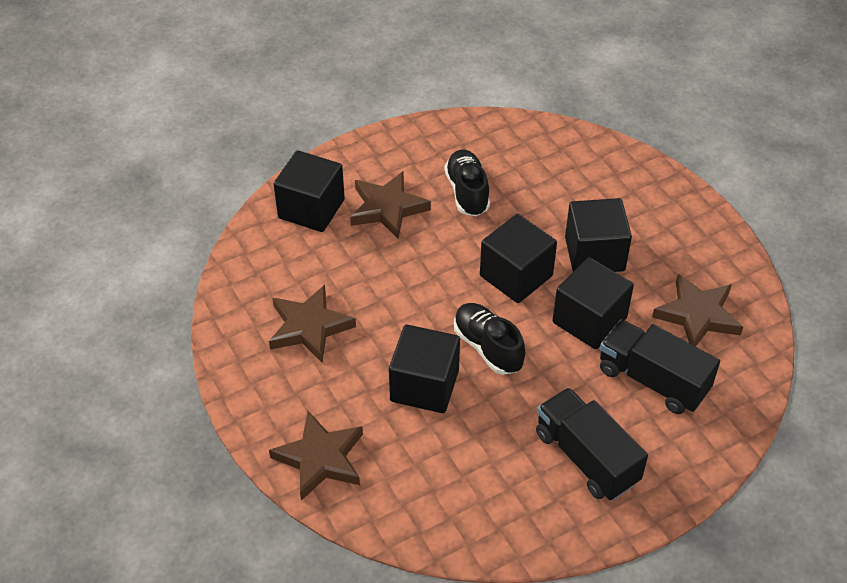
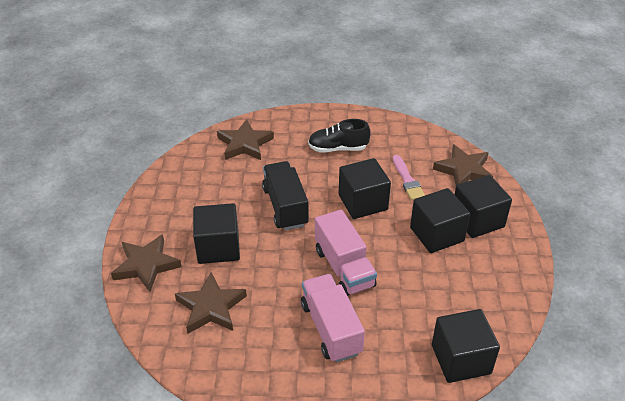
black shoe: 2 -> 1
black truck: 2 -> 1
pink brush: 0 -> 1
pink truck: 0 -> 2

